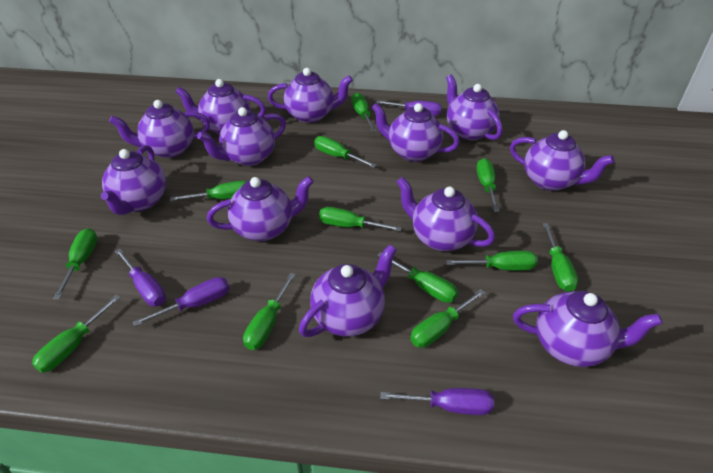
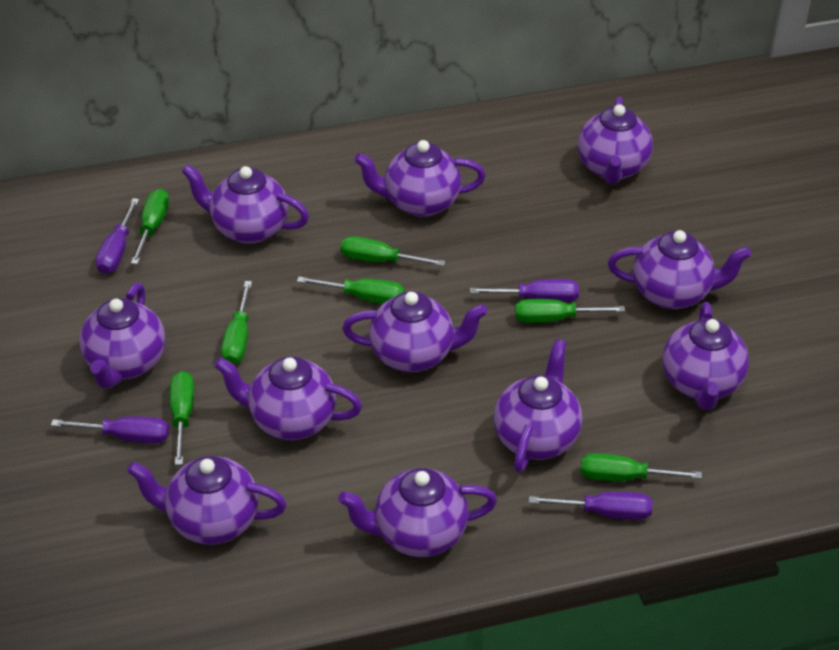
green screwdriver: 12 -> 7
purple teapot: 12 -> 11

